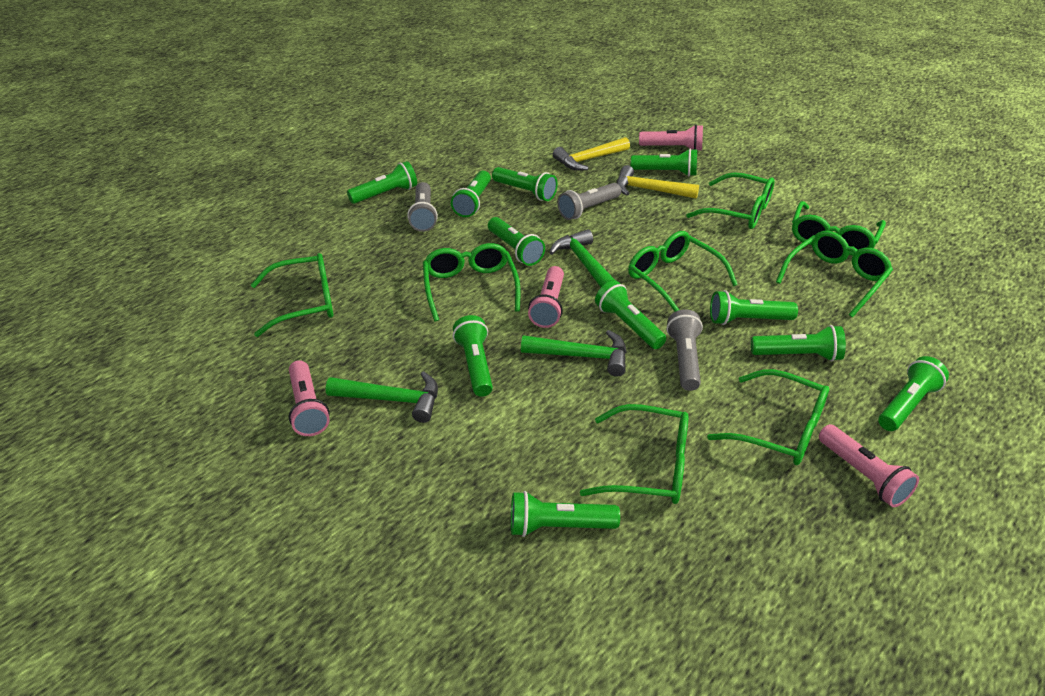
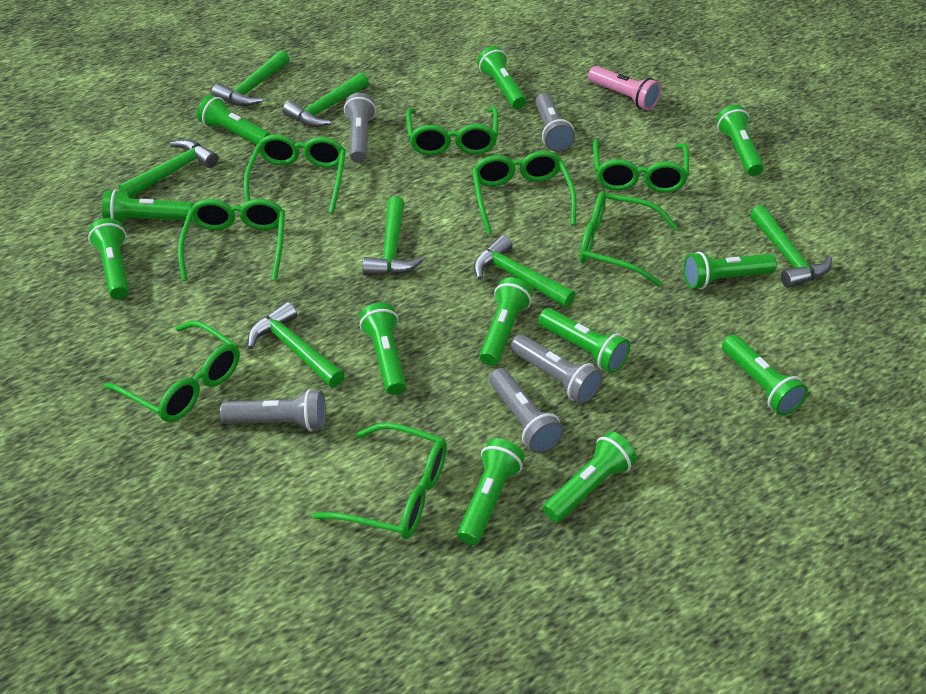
green flashlight: 11 -> 12
green hammer: 3 -> 7
grey flashlight: 3 -> 5
pink flashlight: 4 -> 1
yellow hammer: 2 -> 0

